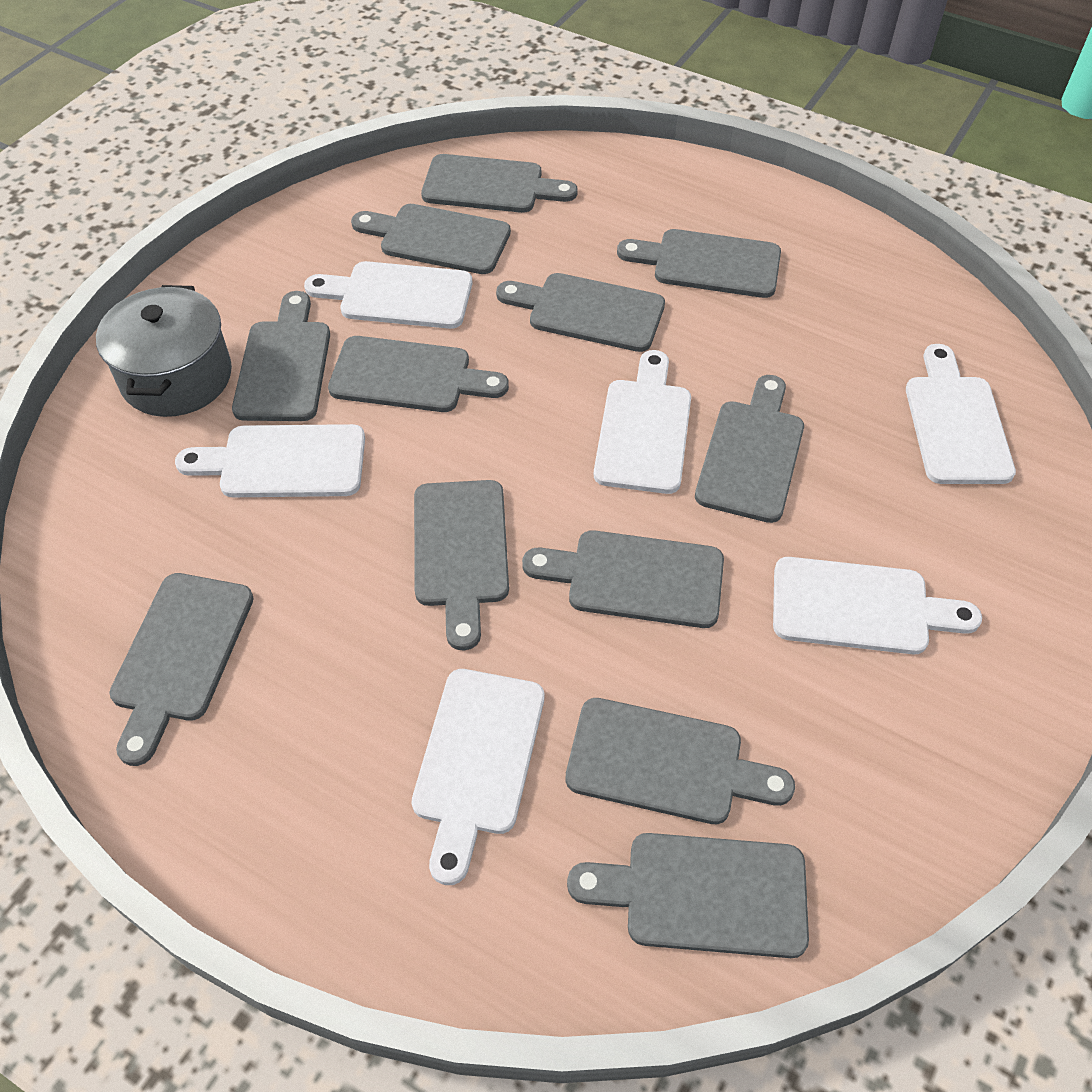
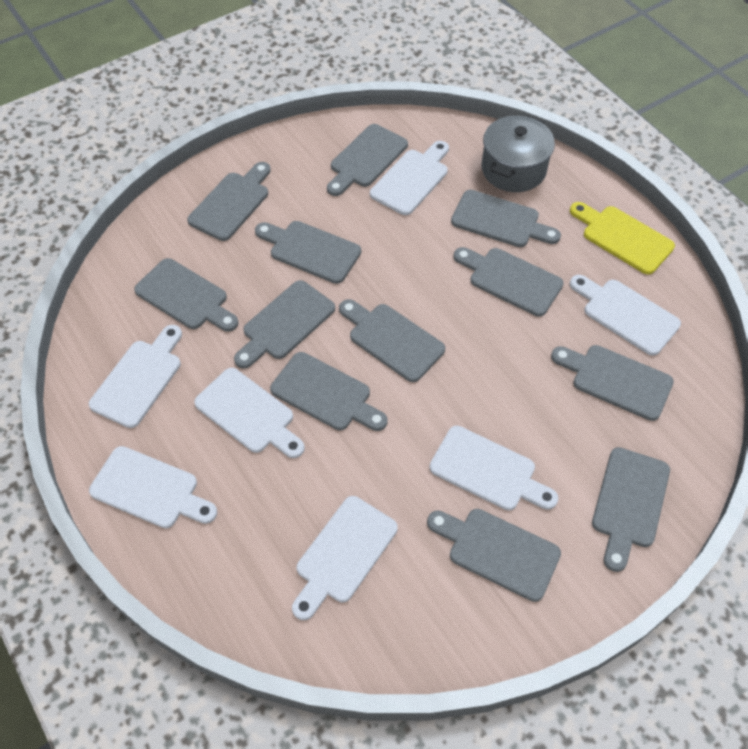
white cutting board: 6 -> 7
yellow cutting board: 0 -> 1

